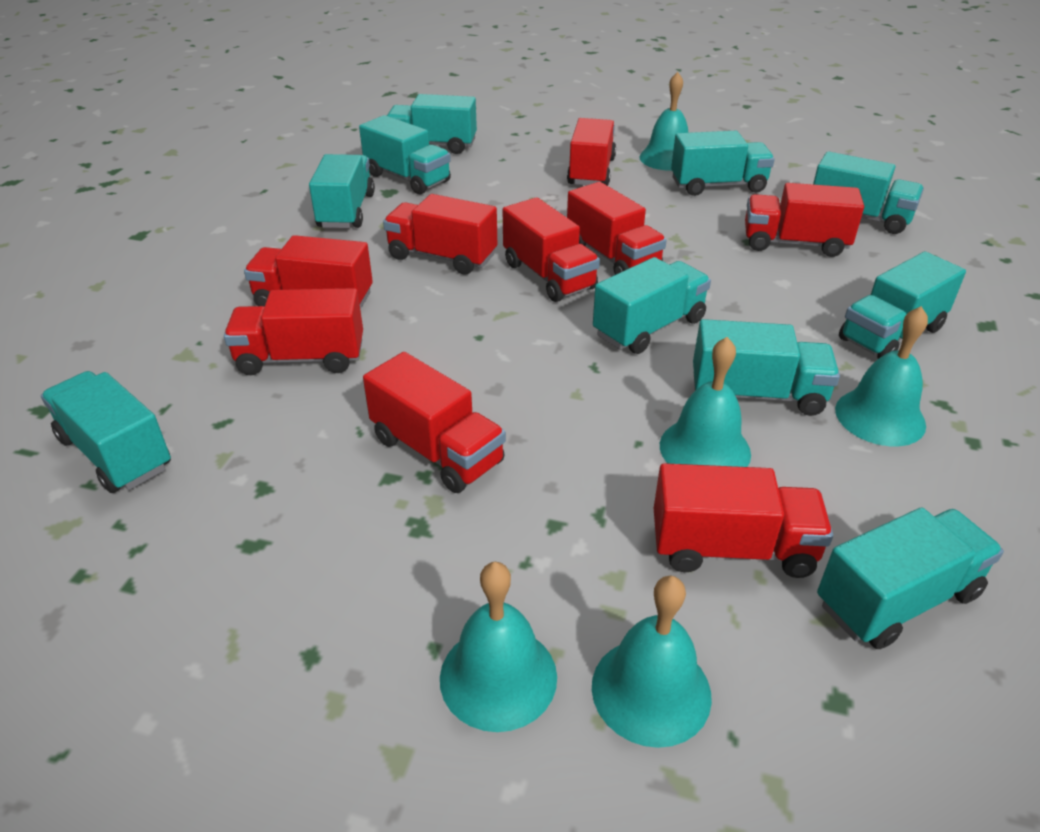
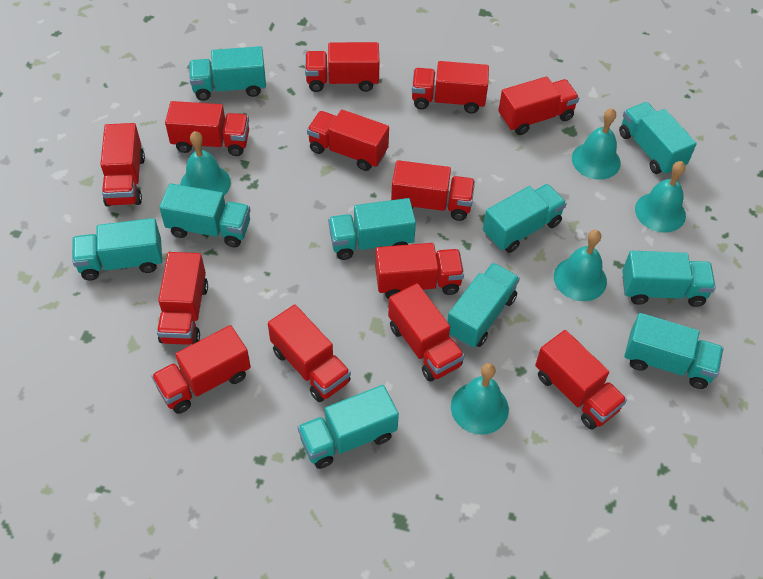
red truck: 9 -> 13

